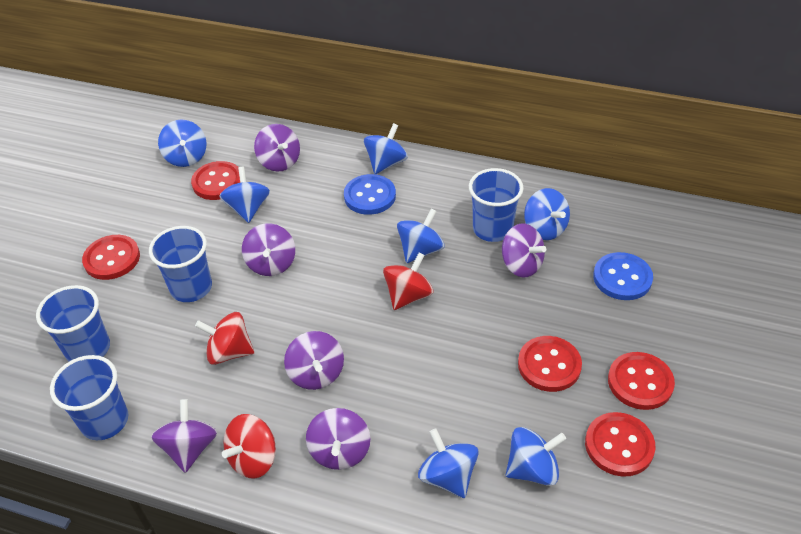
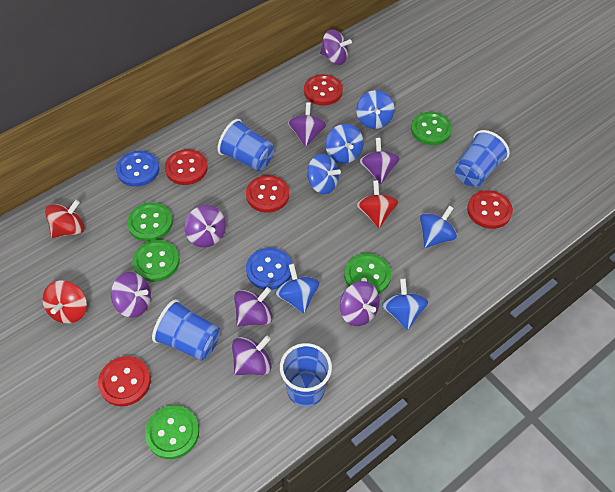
blue spinning top: 7 -> 6
green button: 0 -> 5
purple spinning top: 6 -> 8

